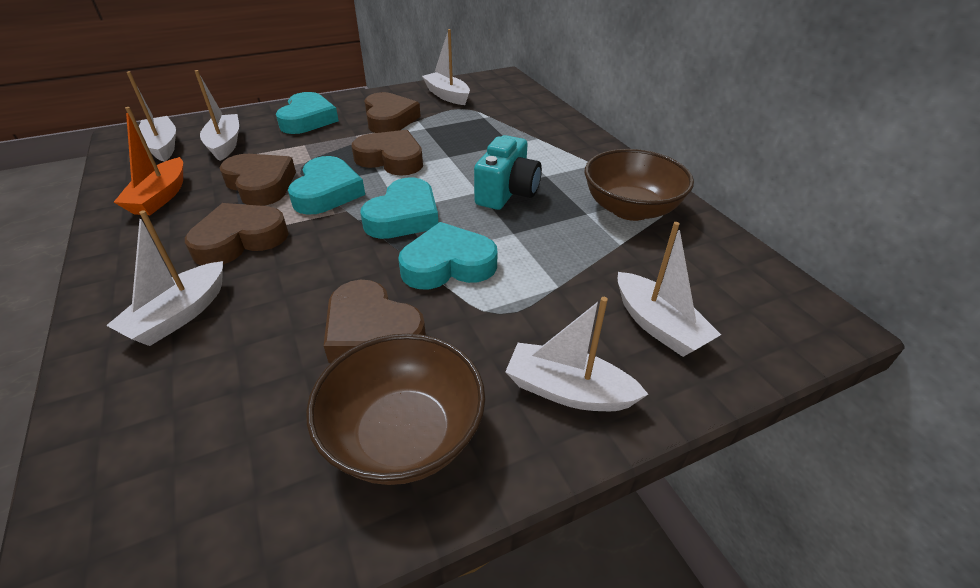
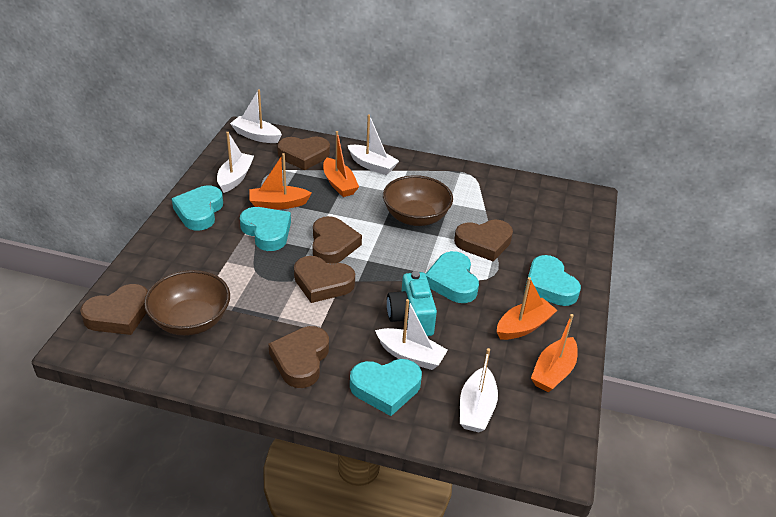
brown heart: 5 -> 6
orange boat: 1 -> 4
turquoise heart: 4 -> 5
white boat: 6 -> 5

